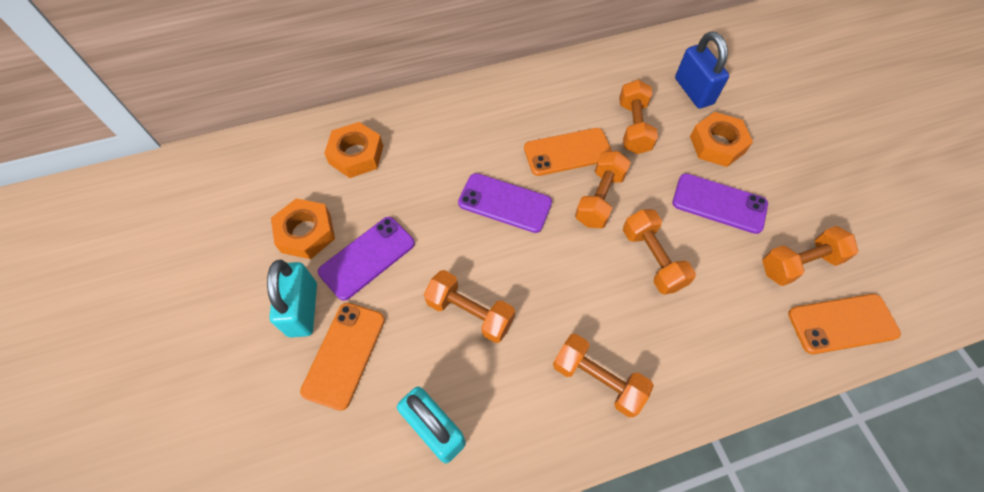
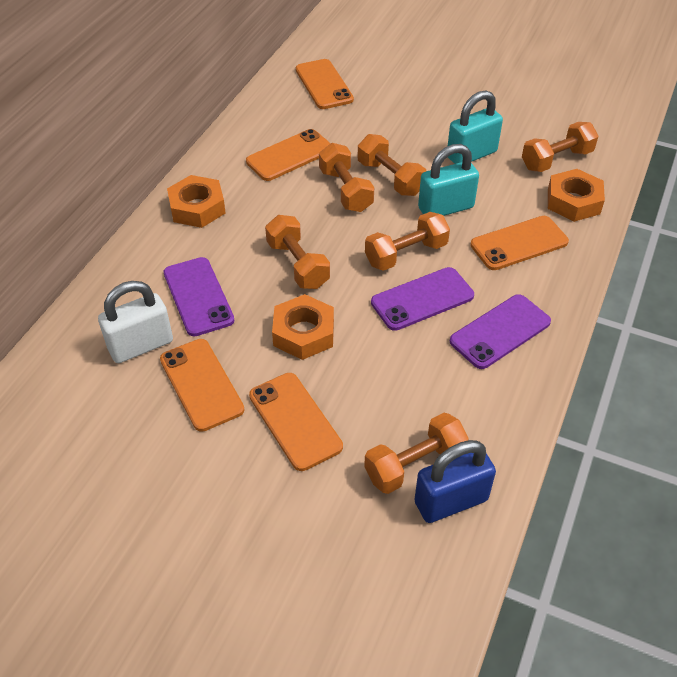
orange phone: 3 -> 5
white padlock: 0 -> 1

